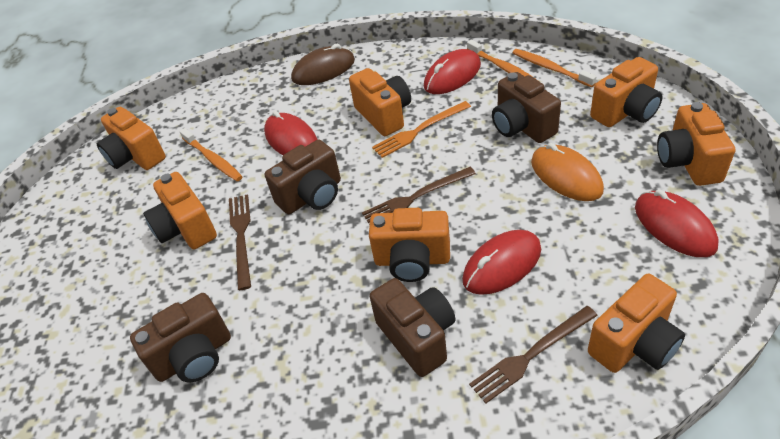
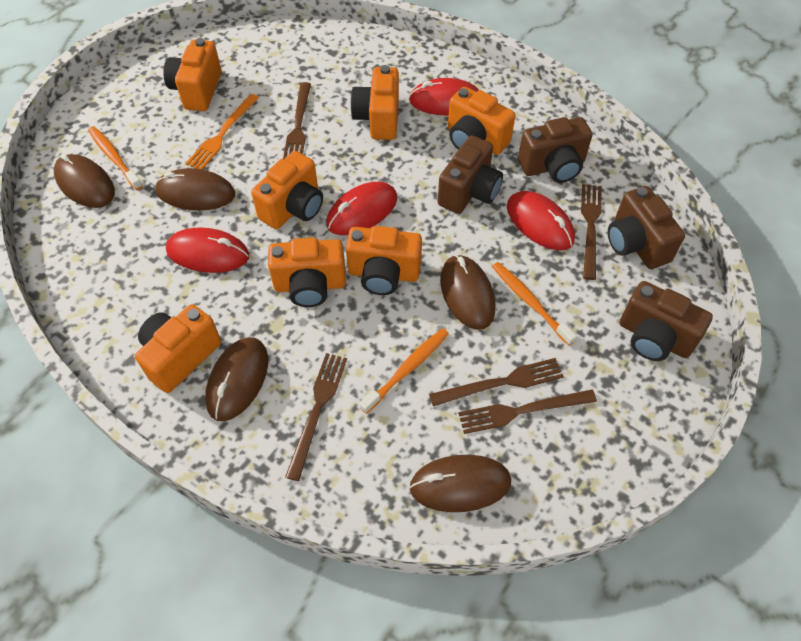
brown fork: 3 -> 5
brown mouse: 1 -> 5
orange mouse: 1 -> 0

